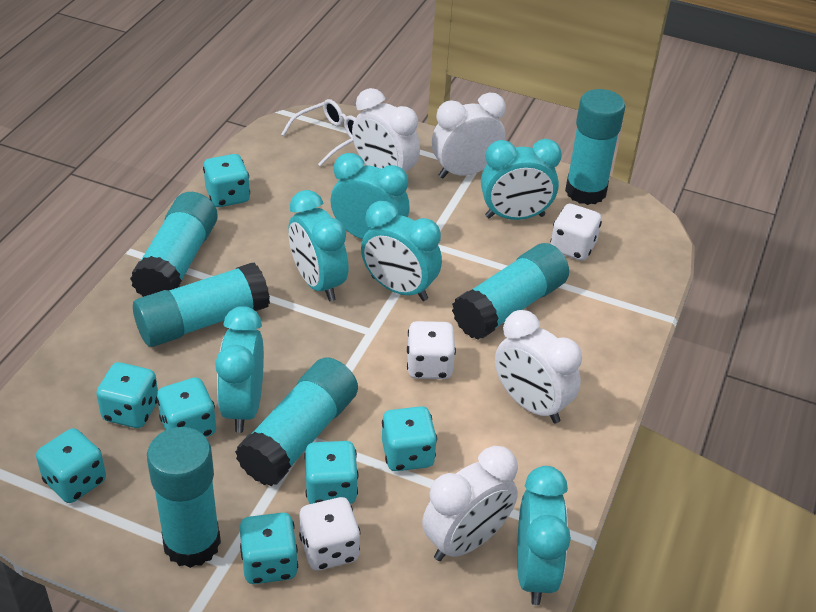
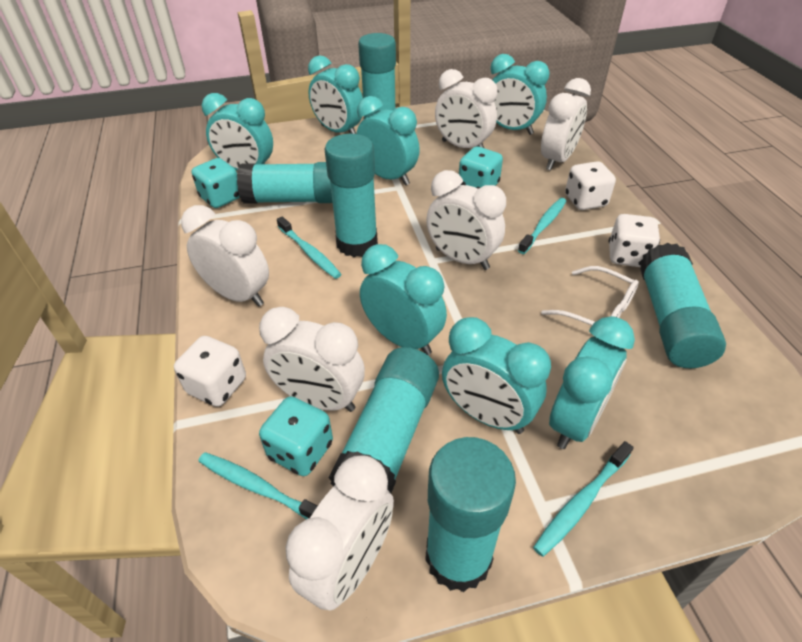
turquoise clock: 6 -> 7
turquoise dice: 7 -> 3
turquoise toothbrush: 0 -> 4
white clock: 4 -> 6

